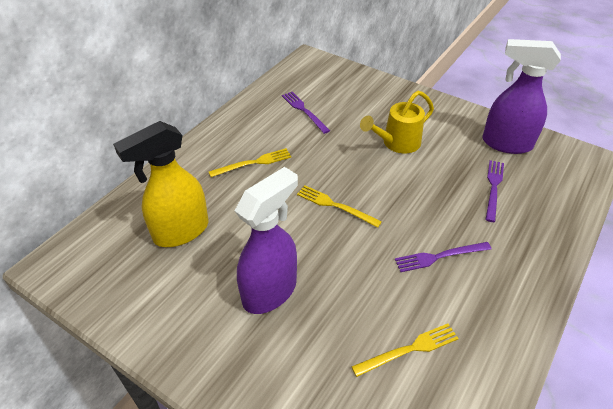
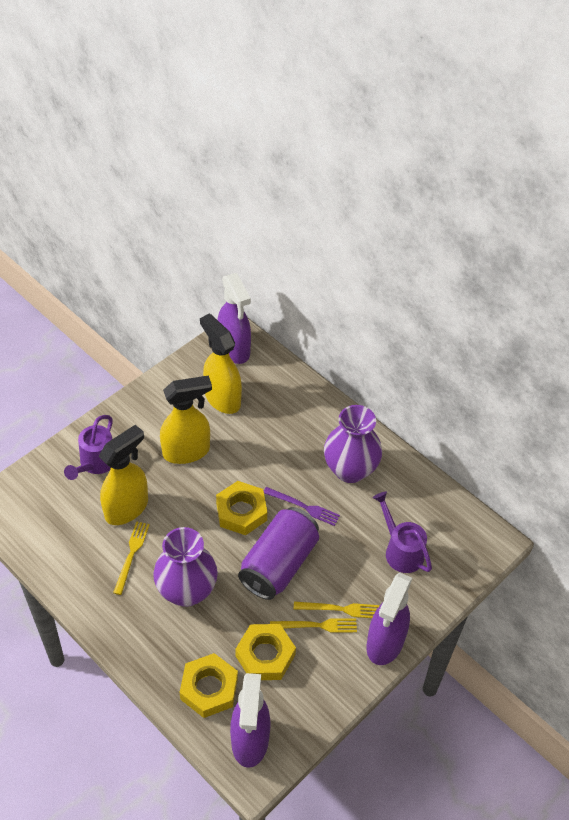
purple can: 0 -> 1
purple fork: 3 -> 1
purple spray bottle: 2 -> 3
purple vase: 0 -> 2
purple watering can: 0 -> 2
yellow nut: 0 -> 3
yellow spray bottle: 1 -> 3
yellow watering can: 1 -> 0

